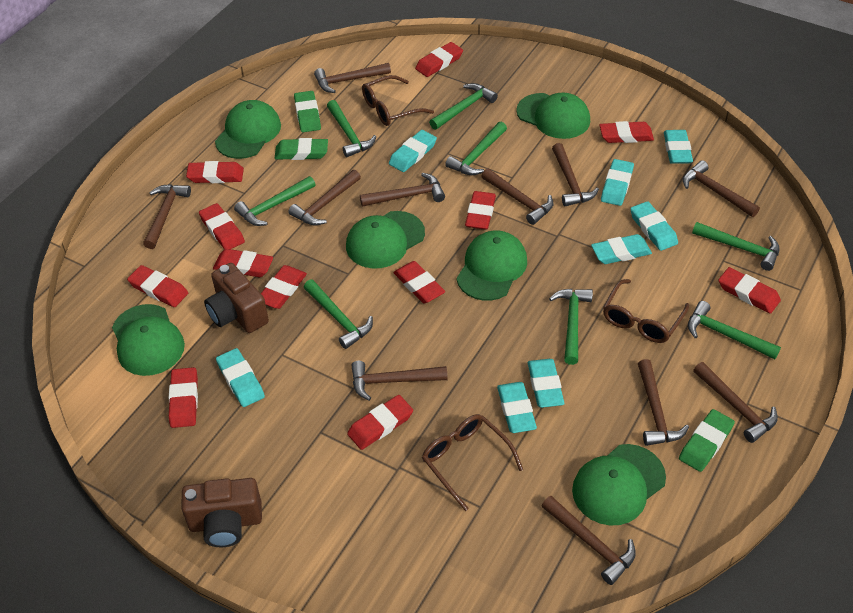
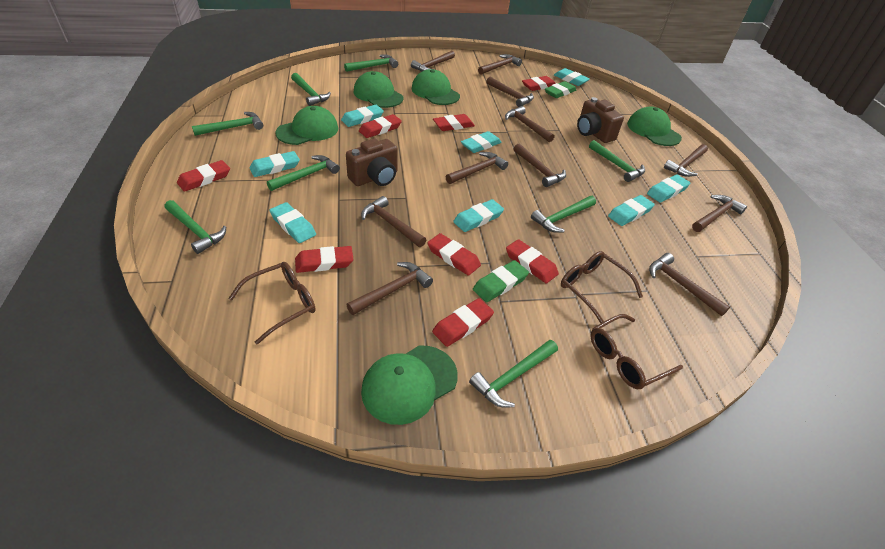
green cap: 6 -> 5
green eraser: 3 -> 2
red eraser: 12 -> 8

